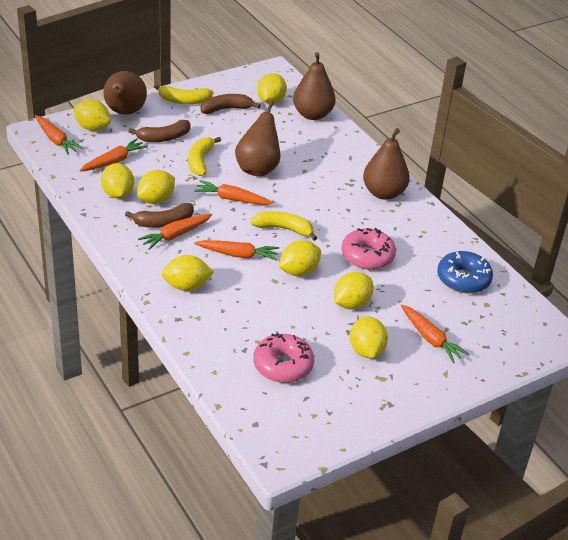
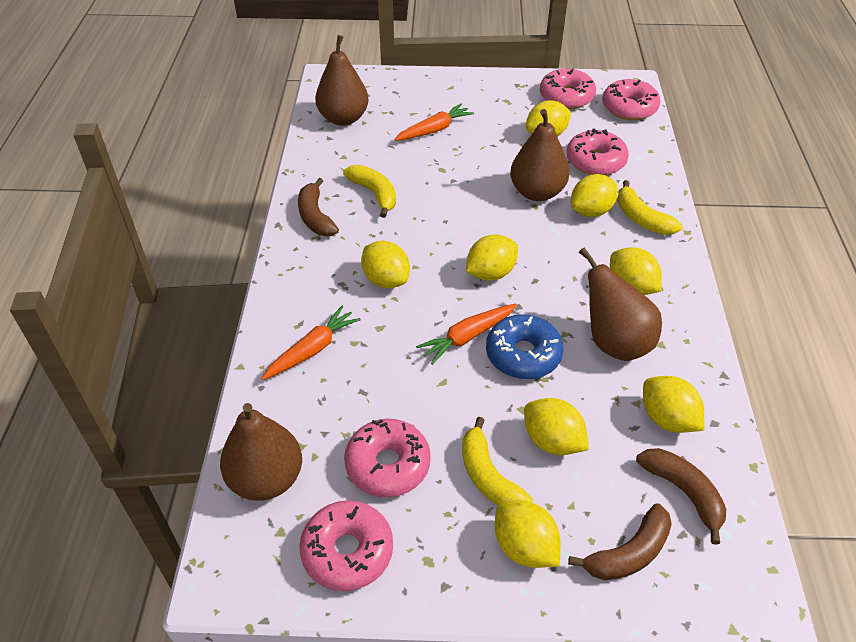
orange carrot: 6 -> 3
pink donut: 2 -> 5

